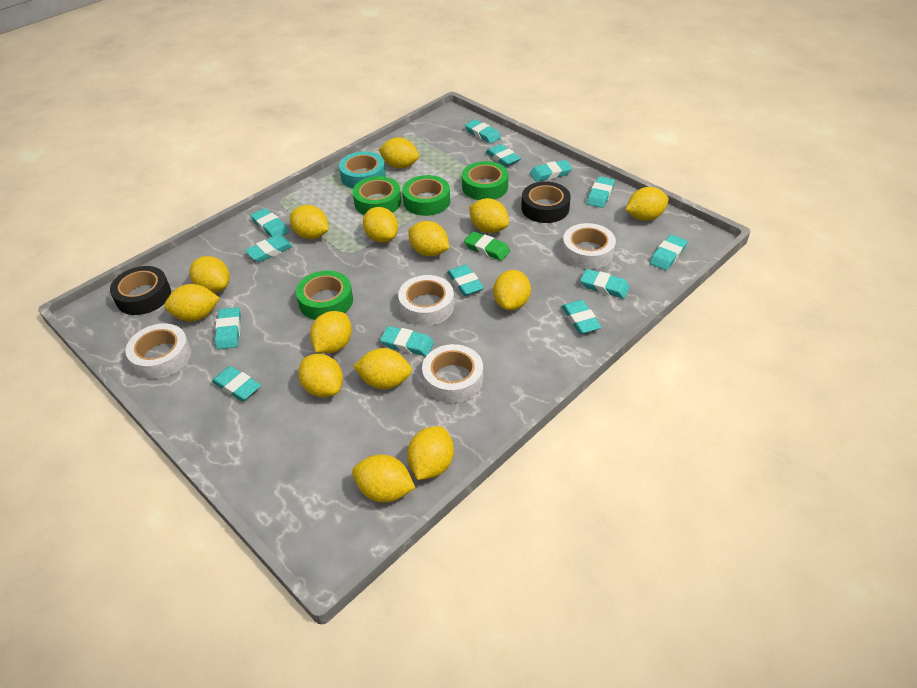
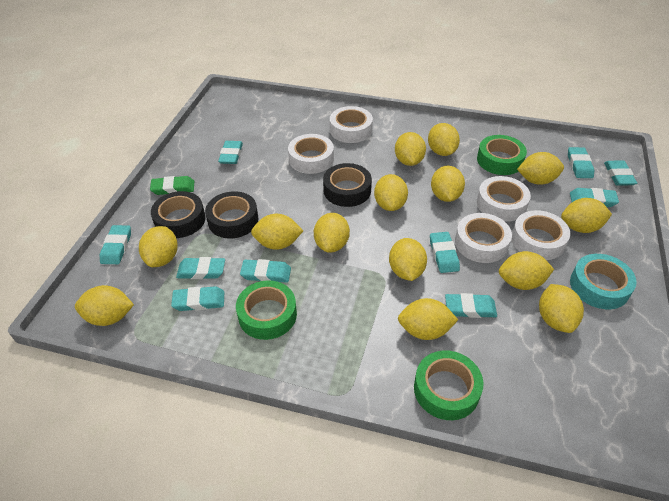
black tape: 2 -> 3
green tape: 4 -> 3
turquoise eraser: 13 -> 10
white tape: 4 -> 5

